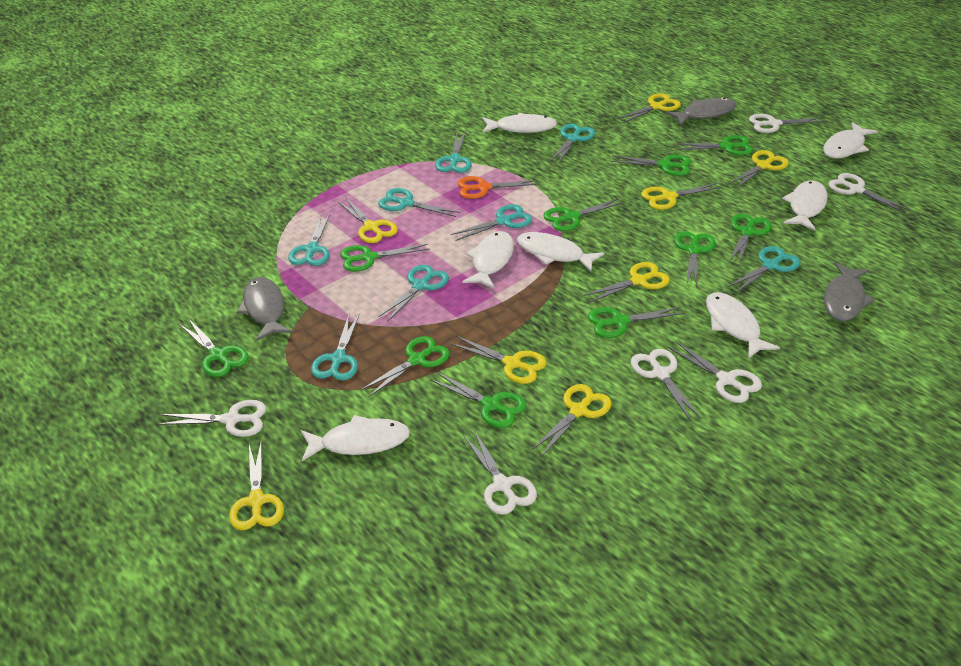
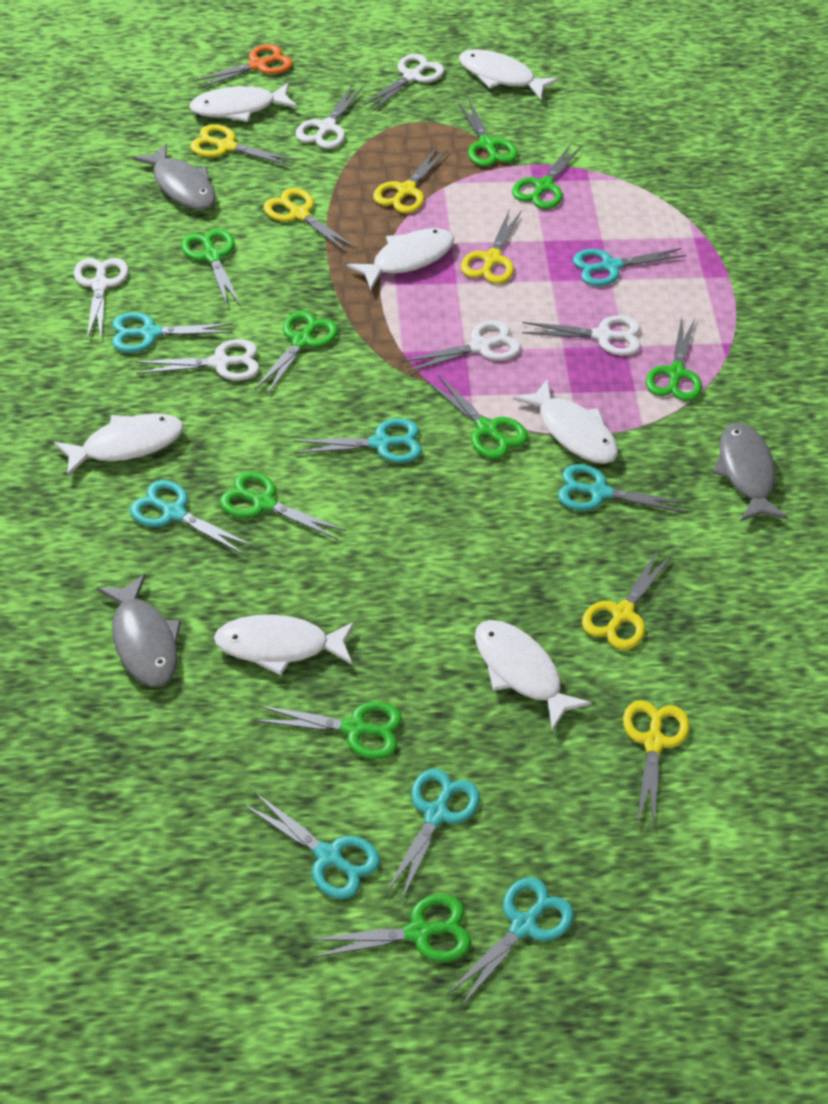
green scissors: 10 -> 9
yellow scissors: 8 -> 6

